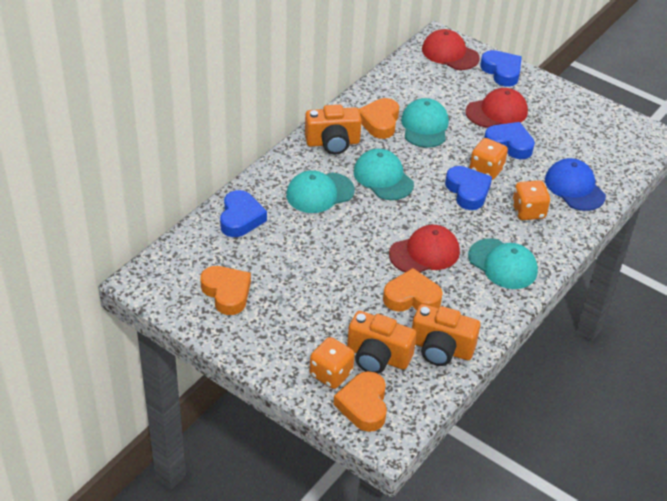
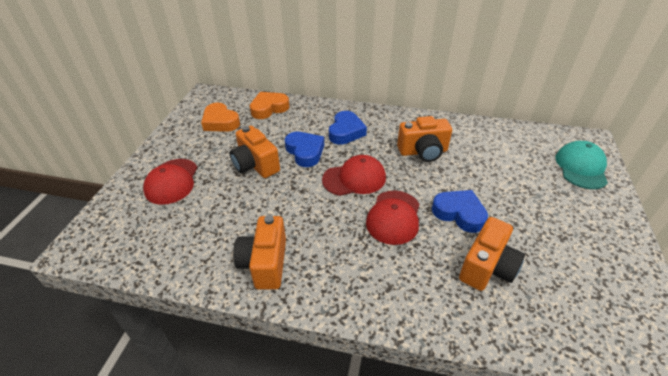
blue cap: 1 -> 0
blue heart: 4 -> 3
orange camera: 3 -> 4
orange dice: 3 -> 0
orange heart: 4 -> 2
turquoise cap: 4 -> 1

